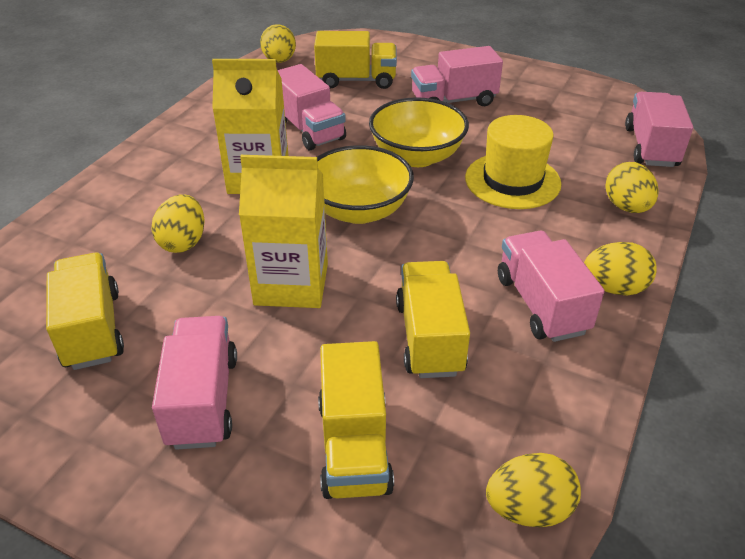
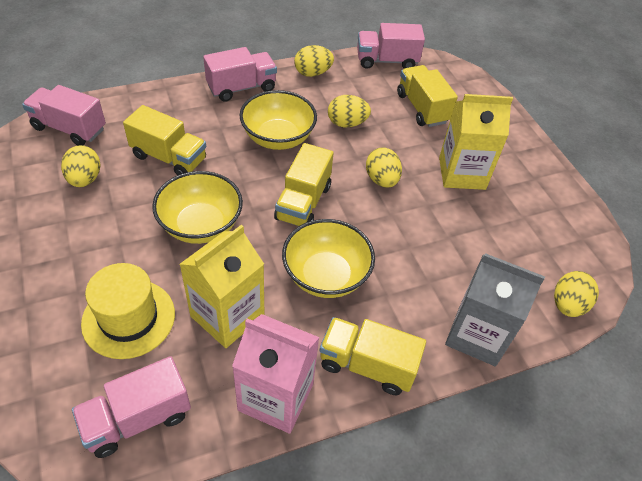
grey carton: 0 -> 1
pink carton: 0 -> 1
pink truck: 5 -> 4
yellow bowl: 2 -> 3

